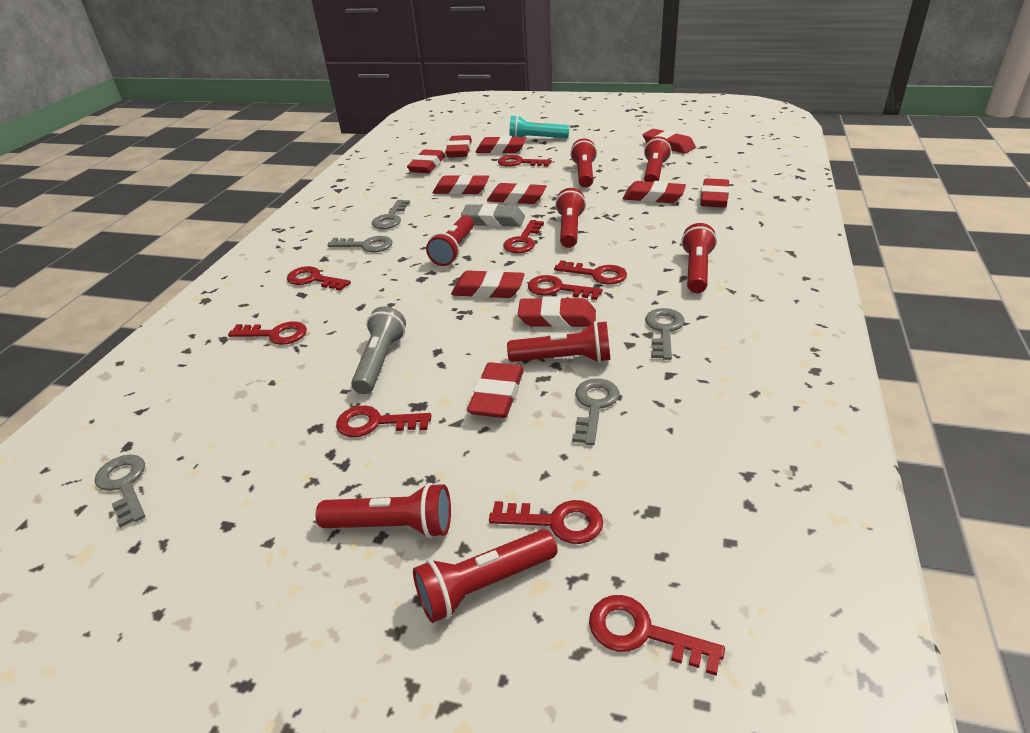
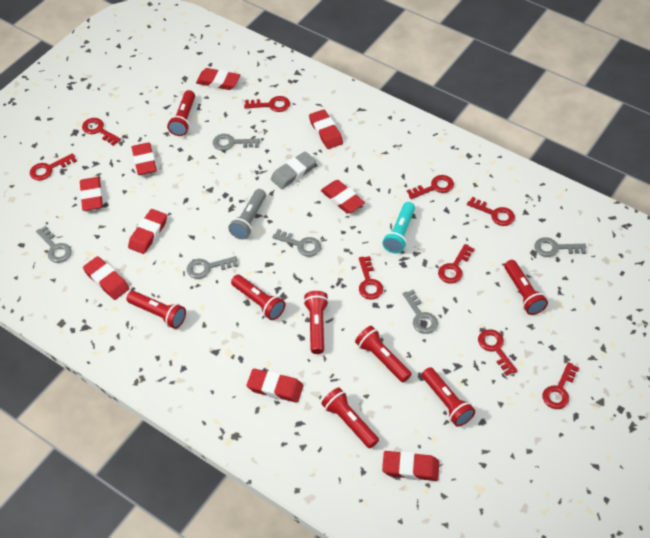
grey key: 5 -> 6
red eraser: 11 -> 9

